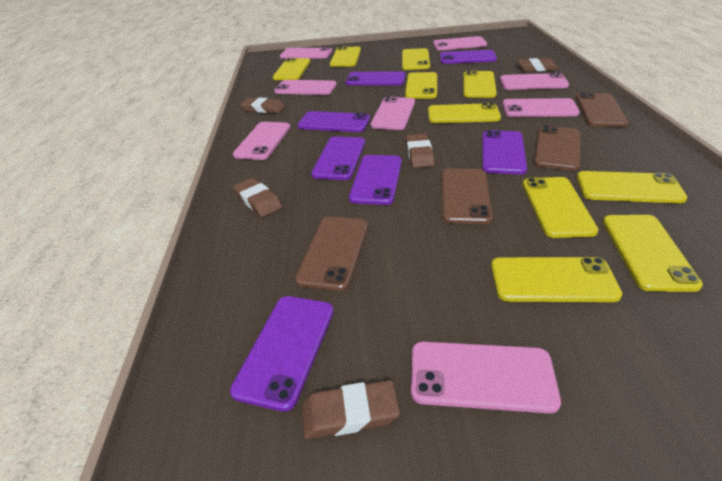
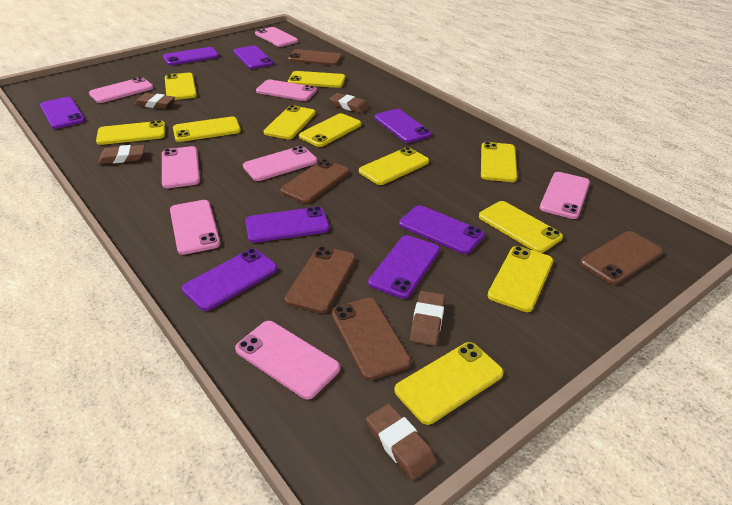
brown phone: 4 -> 5
purple phone: 7 -> 8
yellow phone: 10 -> 11

